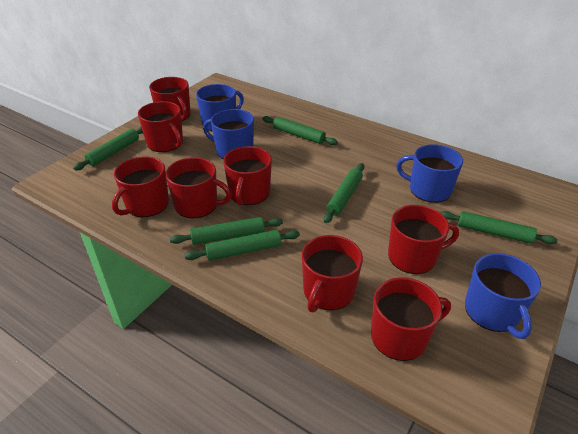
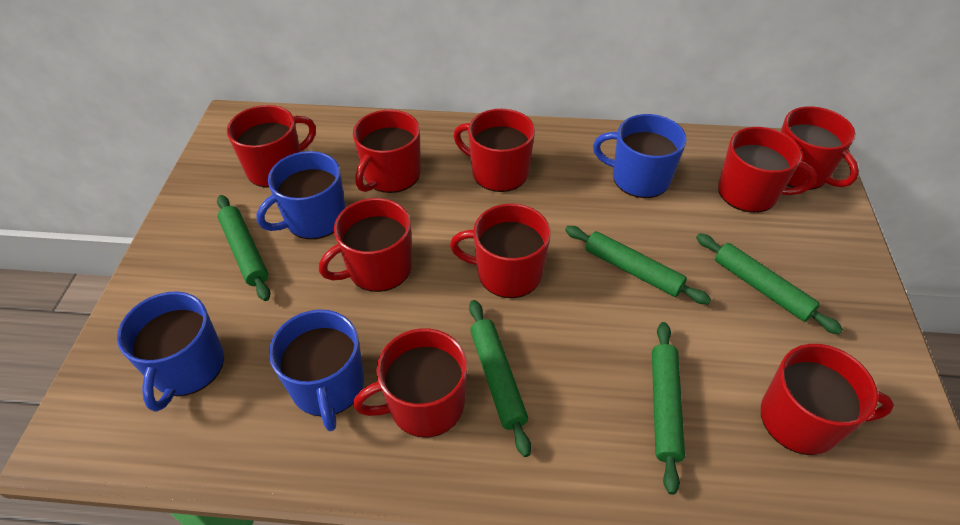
green rolling pin: 6 -> 5
red mug: 8 -> 9

